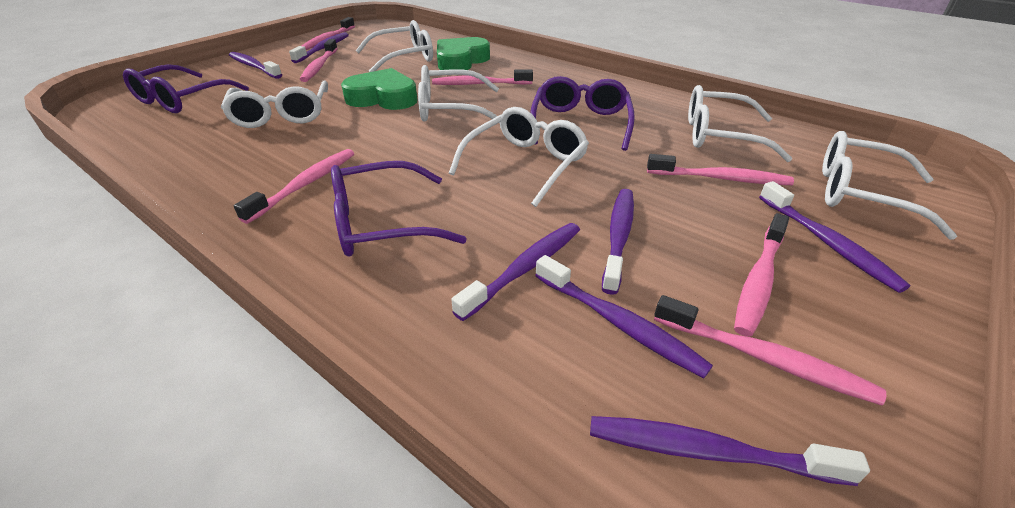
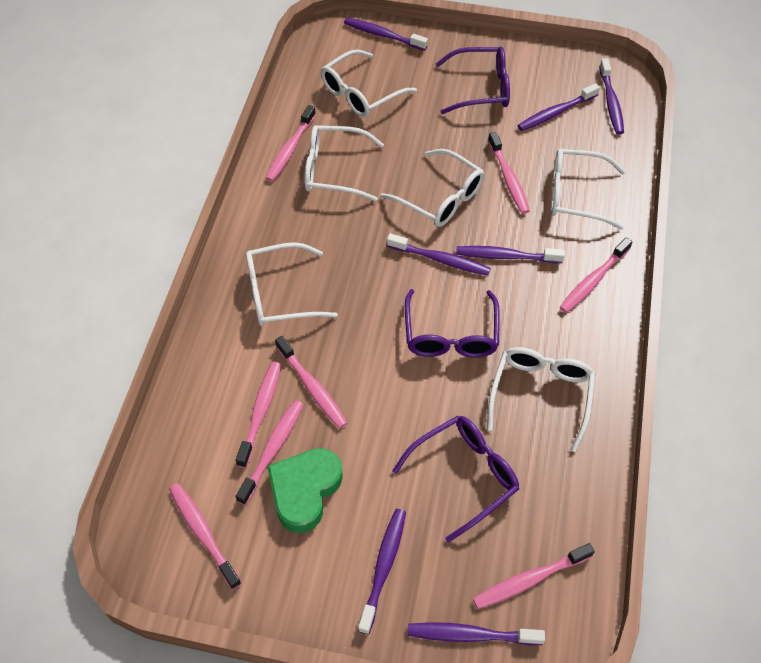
green heart: 2 -> 1
pink toothbrush: 7 -> 8

